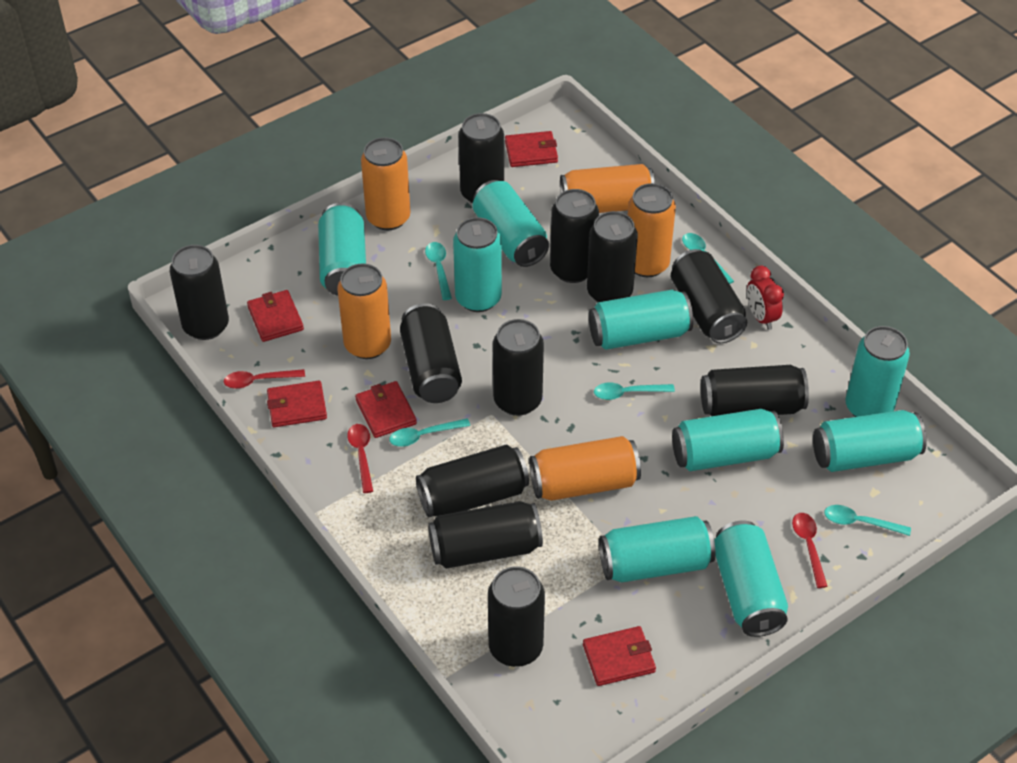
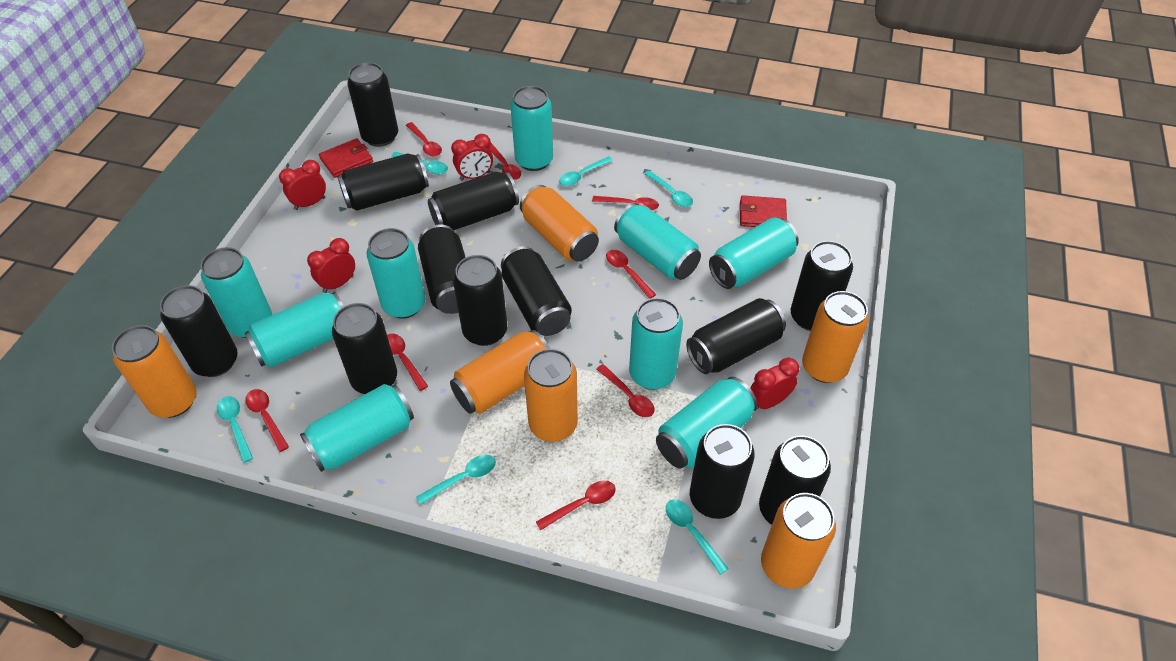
black can: 11 -> 12
orange can: 5 -> 6
red clock: 1 -> 4
red spoon: 3 -> 8
red wallet: 5 -> 2
turquoise spoon: 5 -> 6

